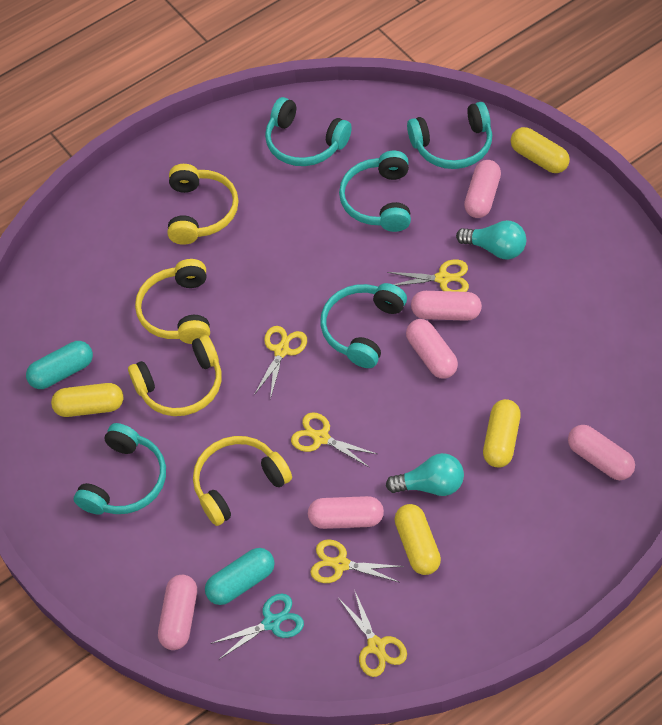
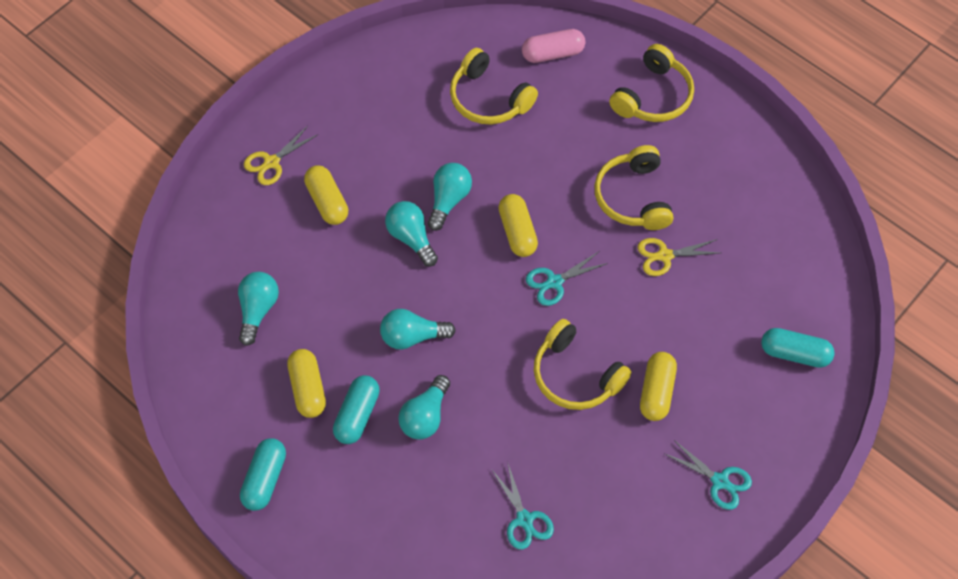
pink capsule: 6 -> 1
turquoise capsule: 2 -> 3
turquoise headphones: 5 -> 0
turquoise light bulb: 2 -> 5
turquoise scissors: 1 -> 3
yellow scissors: 5 -> 2

